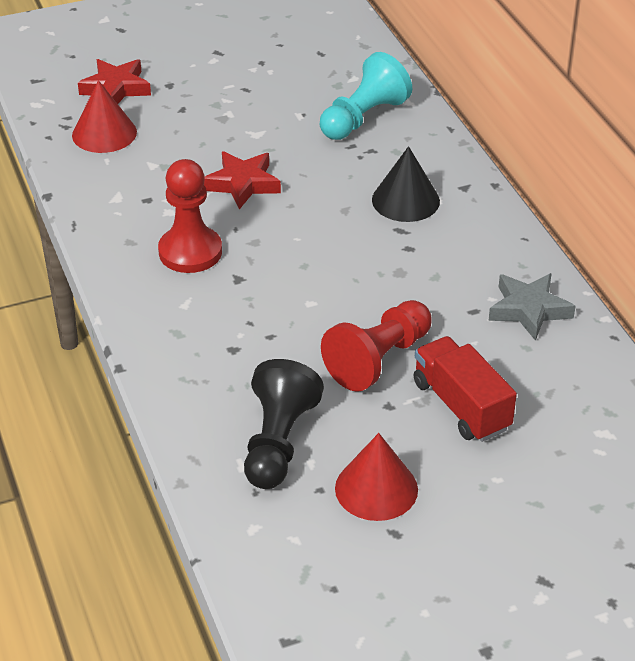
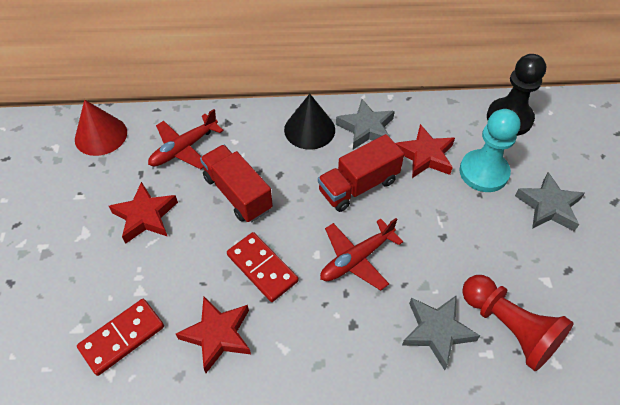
grey star: 1 -> 3
red cone: 2 -> 1
red domino: 0 -> 2
red pawn: 2 -> 1
red plane: 0 -> 2
red star: 2 -> 3
red truck: 1 -> 2

